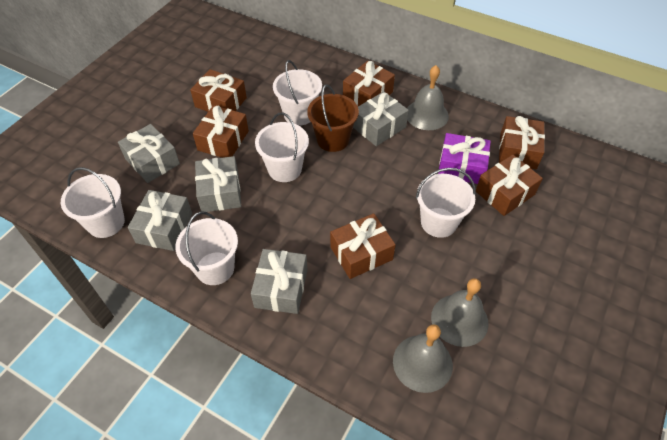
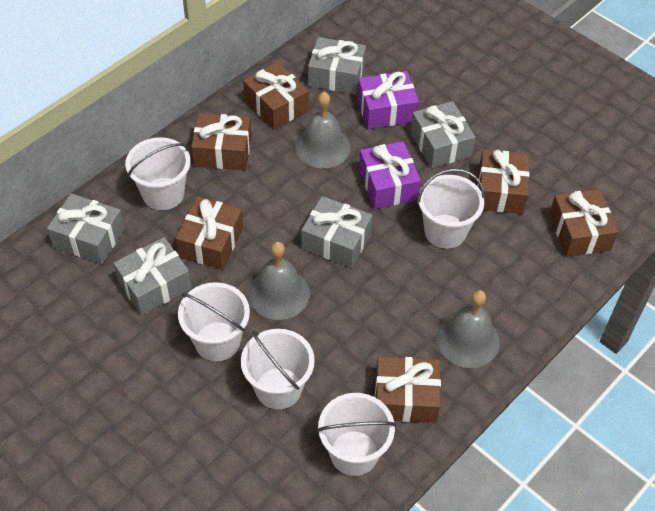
brown bucket: 1 -> 0
purple gift: 1 -> 2

